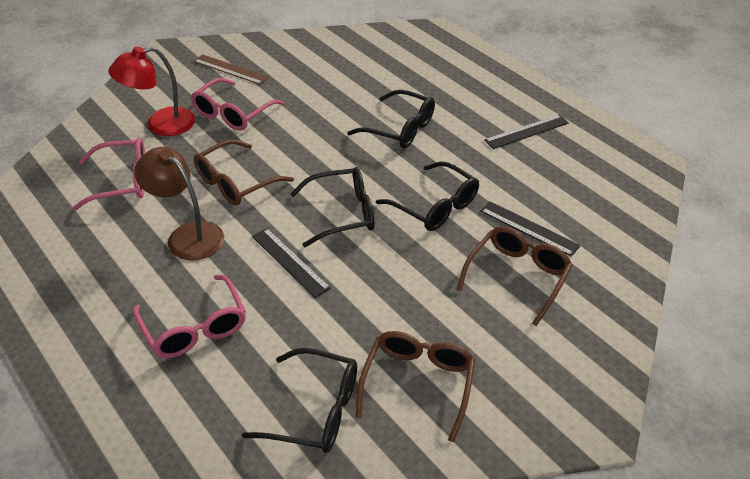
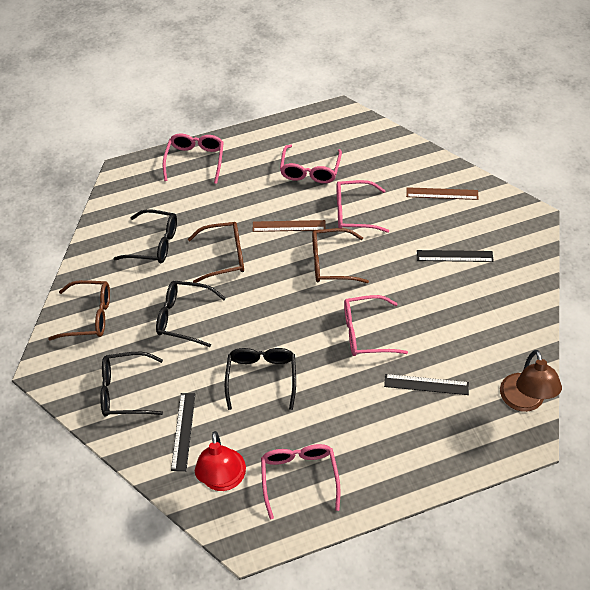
brown ruler: 1 -> 2
pink glasses: 3 -> 5

